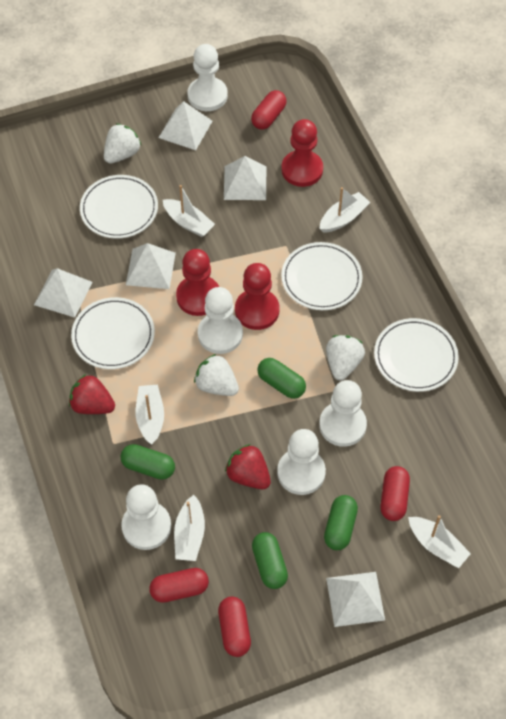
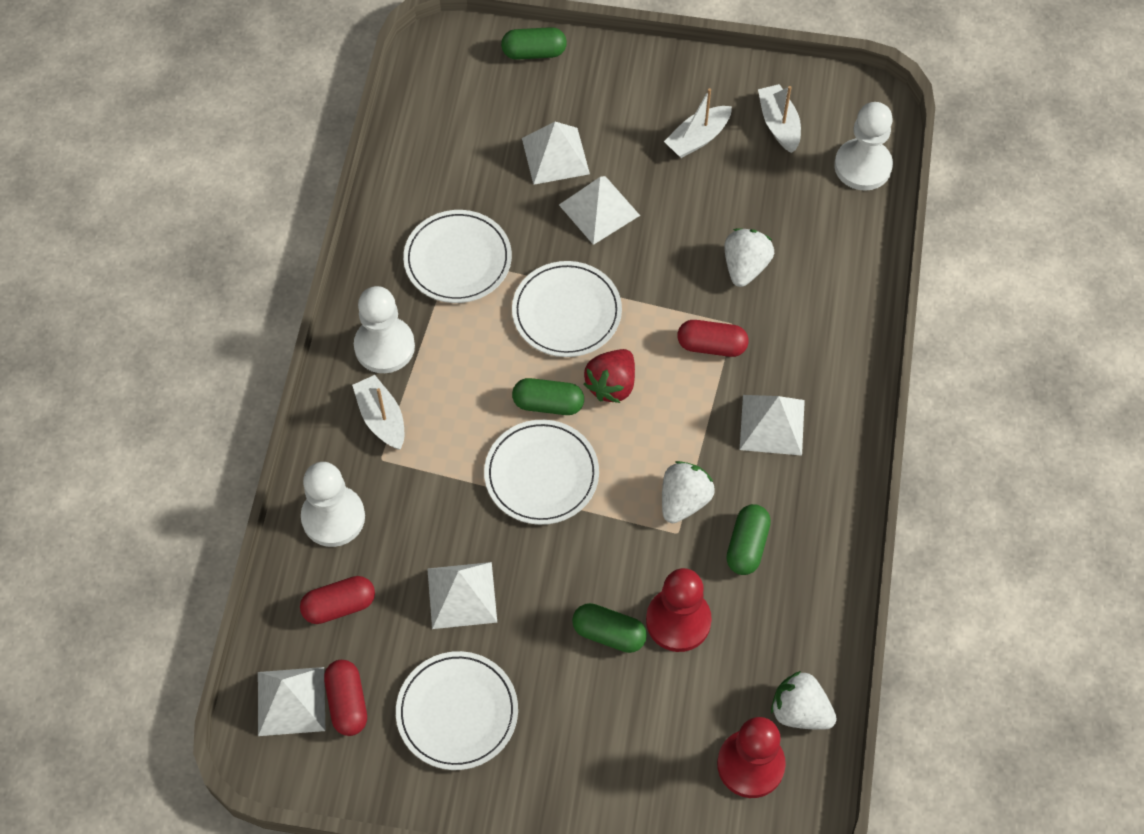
red capsule: 4 -> 3
red pawn: 3 -> 2
red strawberry: 2 -> 1
white boat: 5 -> 3
white pawn: 5 -> 3

